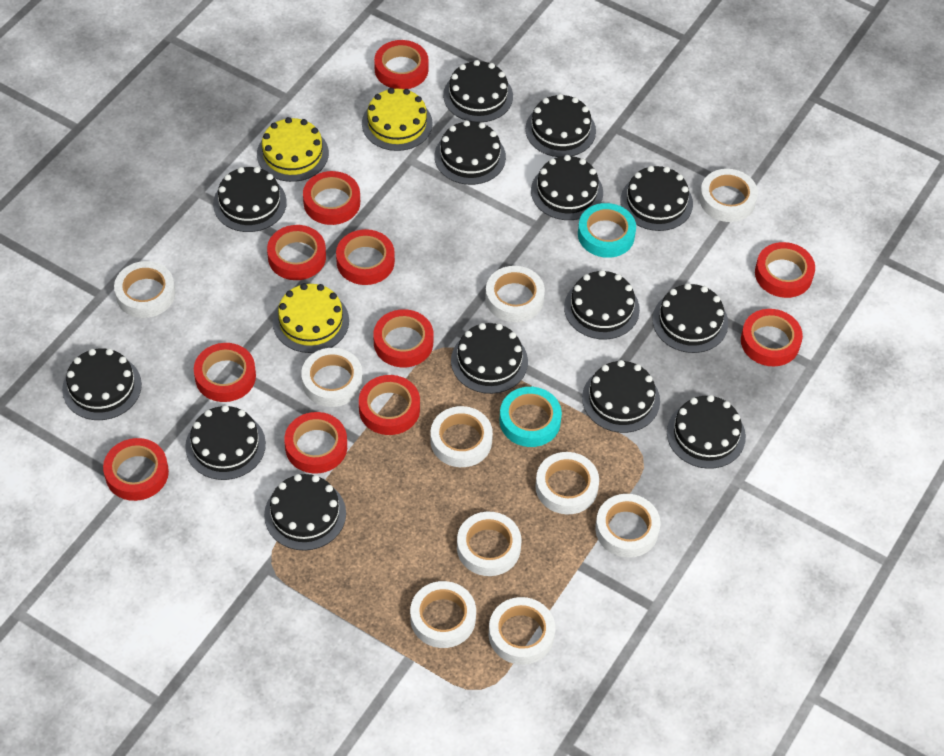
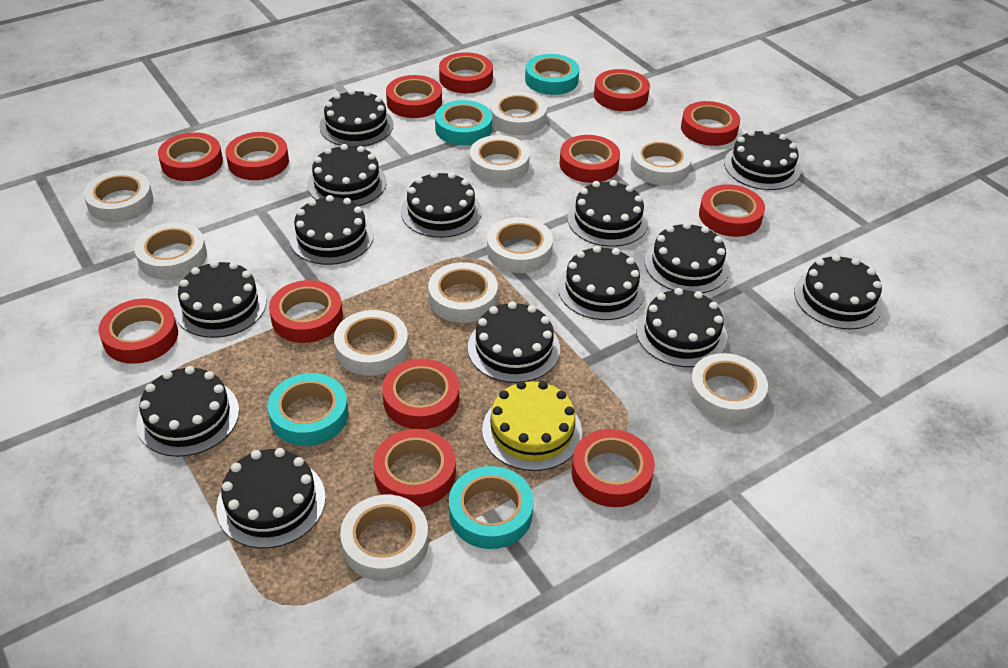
red tape: 11 -> 13
turquoise tape: 2 -> 4
yellow cake: 3 -> 1

